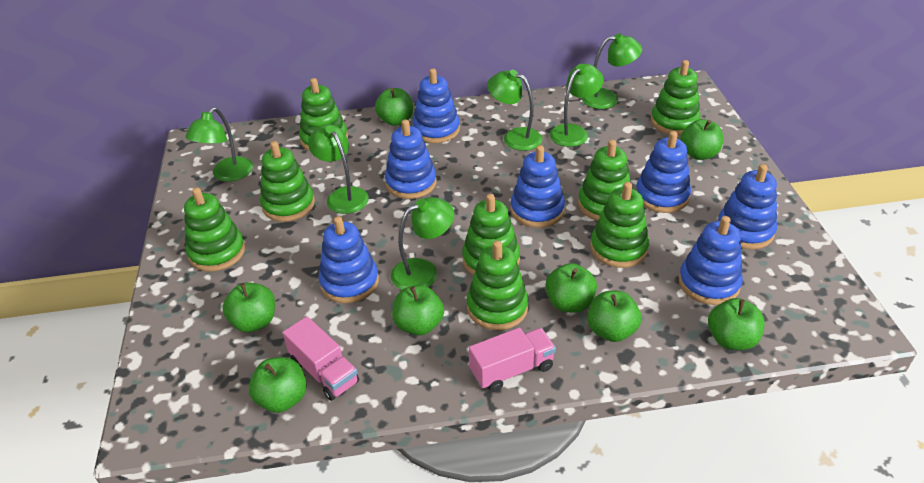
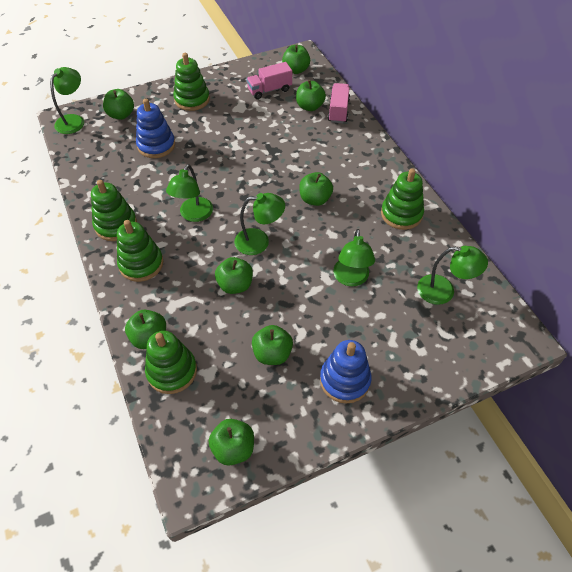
blue stacking toy: 7 -> 2
green lamp: 6 -> 5
green stacking toy: 8 -> 5

